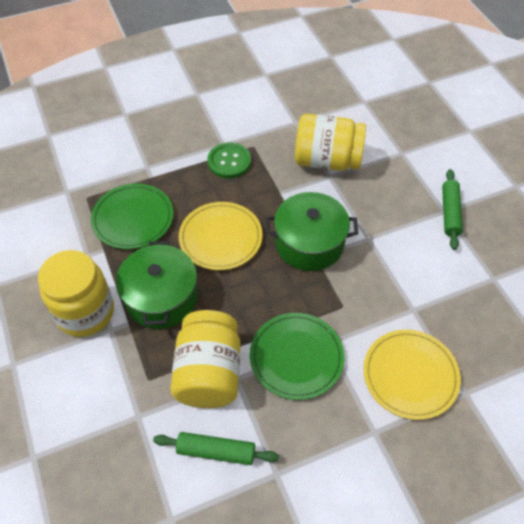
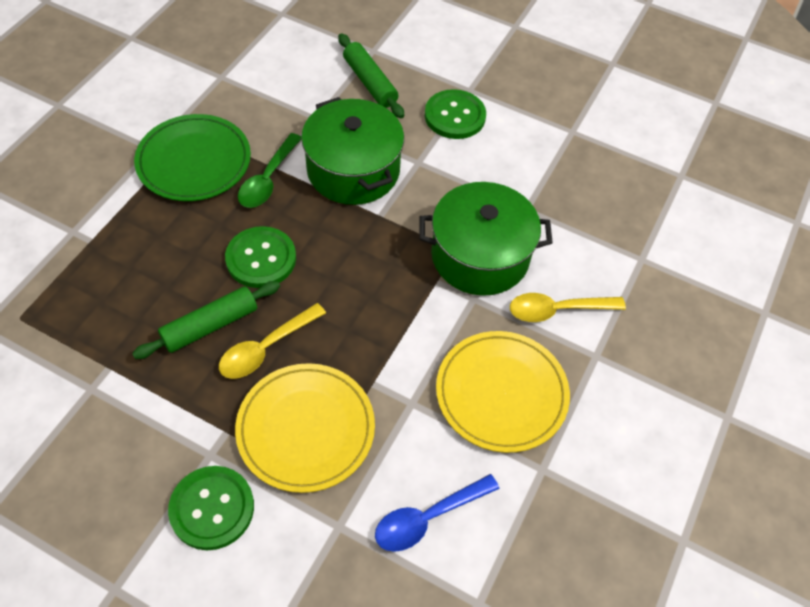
blue spoon: 0 -> 1
green button: 1 -> 3
green plate: 2 -> 1
green spoon: 0 -> 1
yellow jar: 3 -> 0
yellow spoon: 0 -> 2

